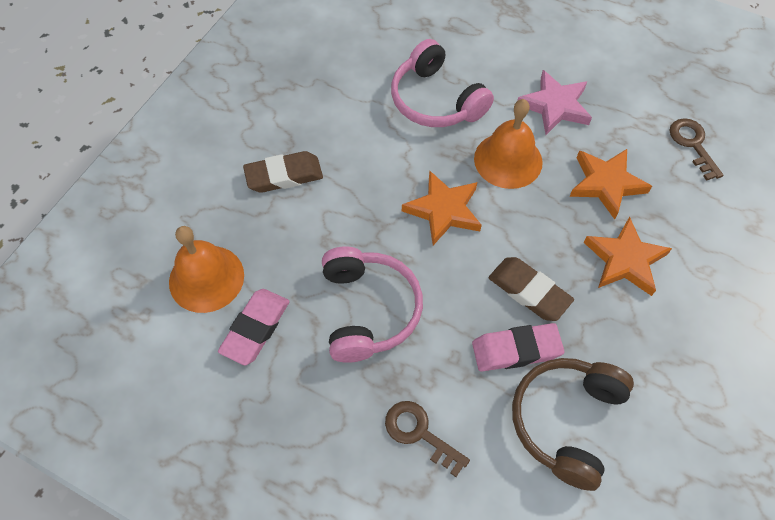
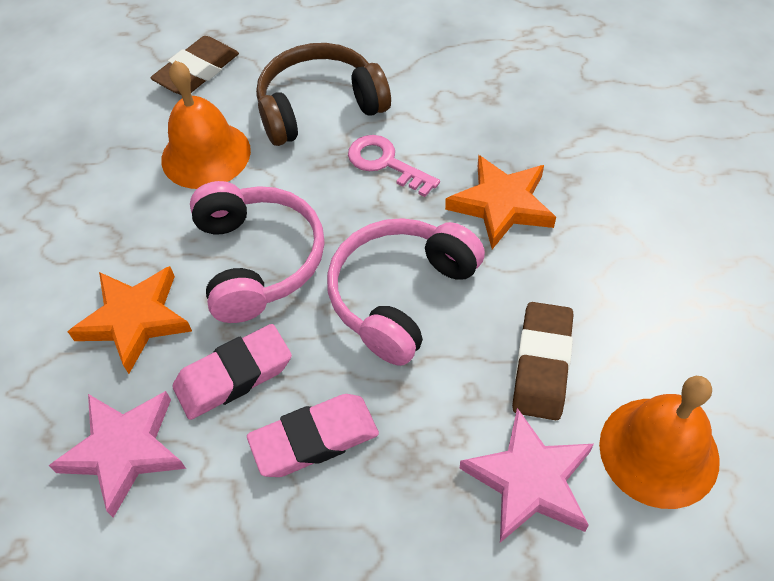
brown key: 2 -> 0
orange star: 3 -> 2
pink key: 0 -> 1
pink star: 1 -> 2

